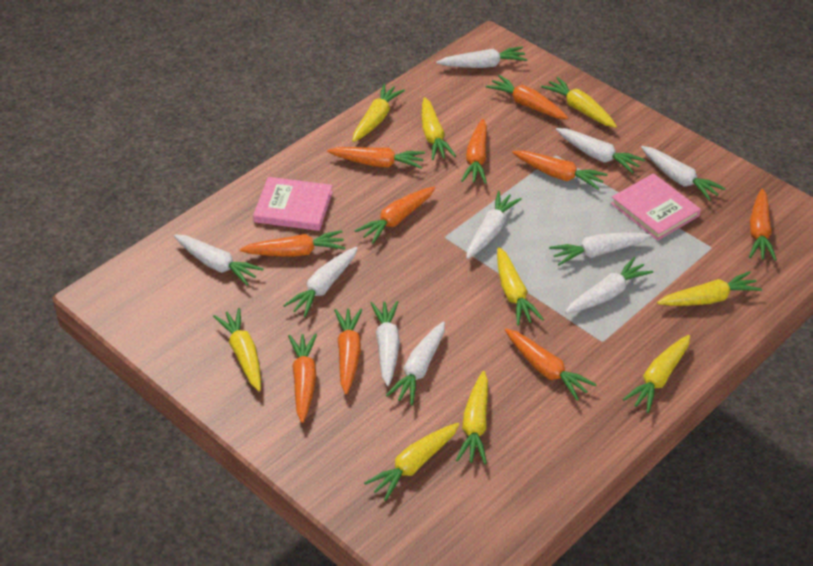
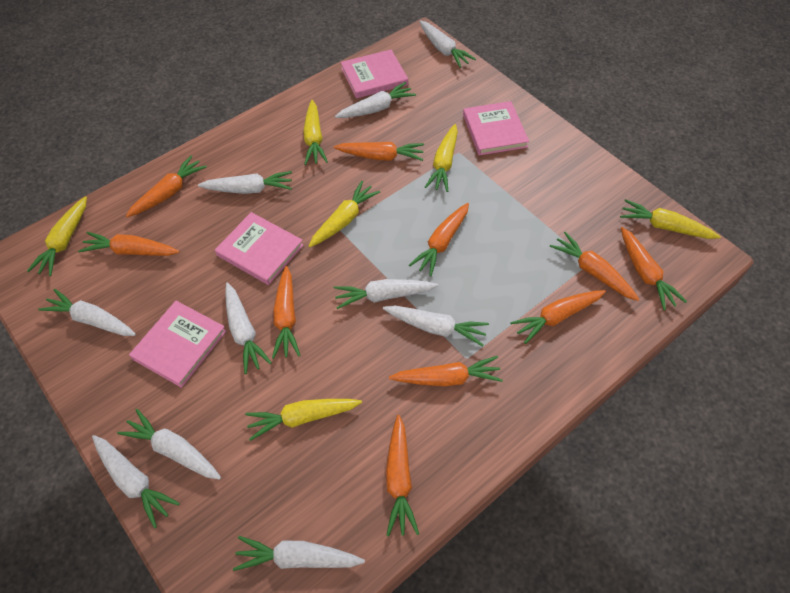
pink book: 2 -> 4
yellow carrot: 9 -> 6

